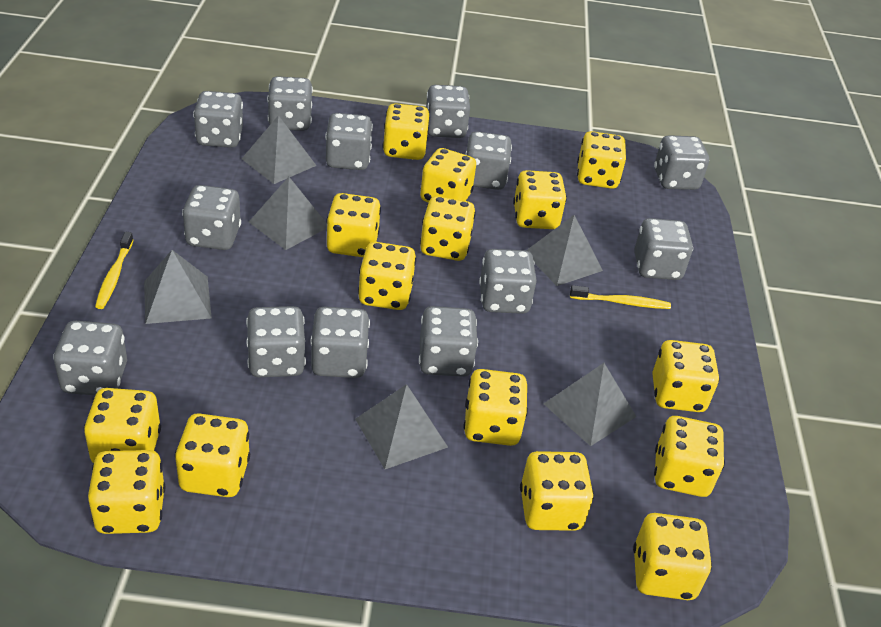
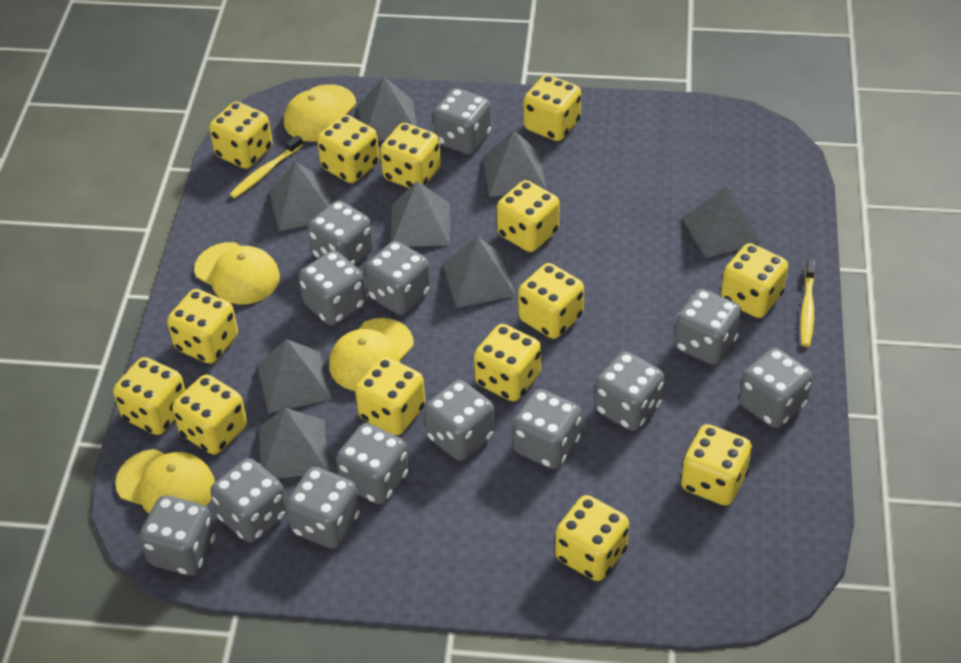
grey pyramid: 6 -> 8
yellow cap: 0 -> 4
yellow dice: 15 -> 14

